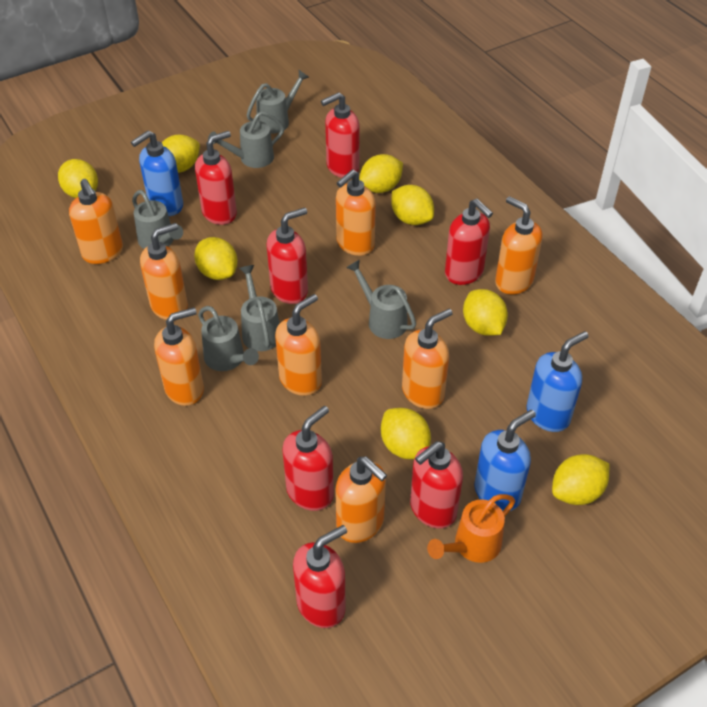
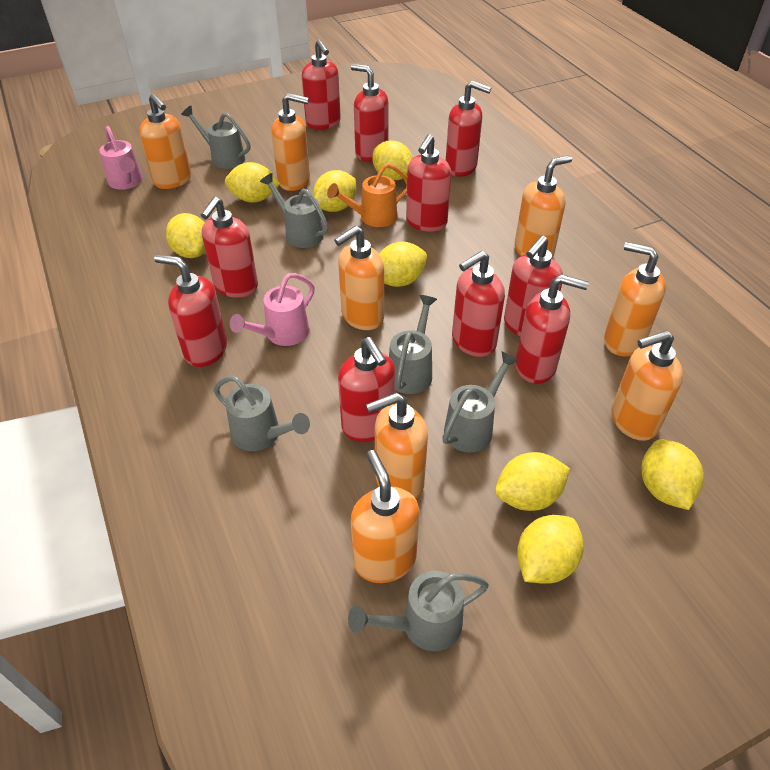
blue soap dispenser: 3 -> 0
pink watering can: 0 -> 2
red soap dispenser: 7 -> 10

